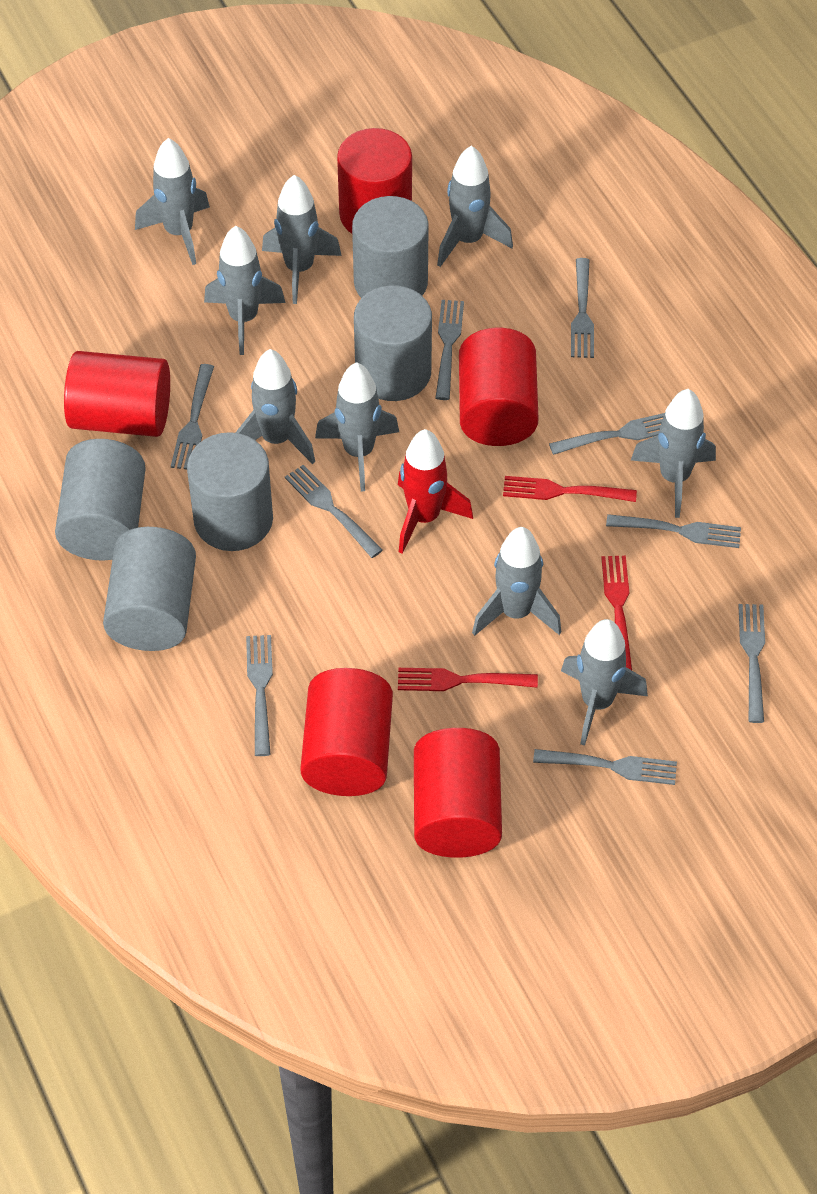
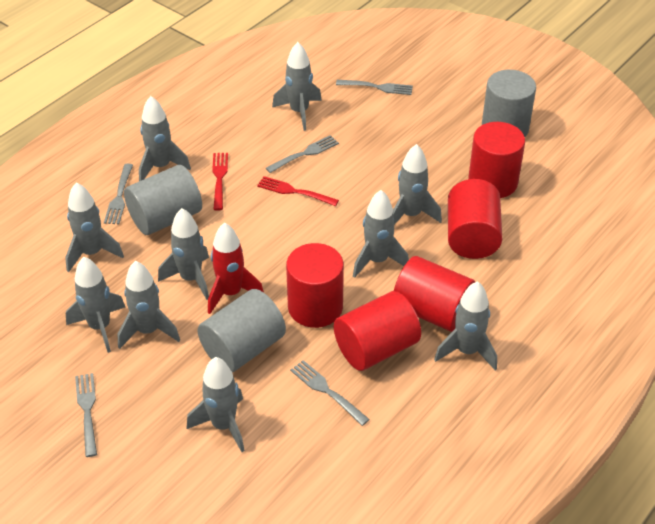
grey cylinder: 5 -> 3
grey fork: 9 -> 5
grey rocket: 9 -> 10
red fork: 3 -> 2

